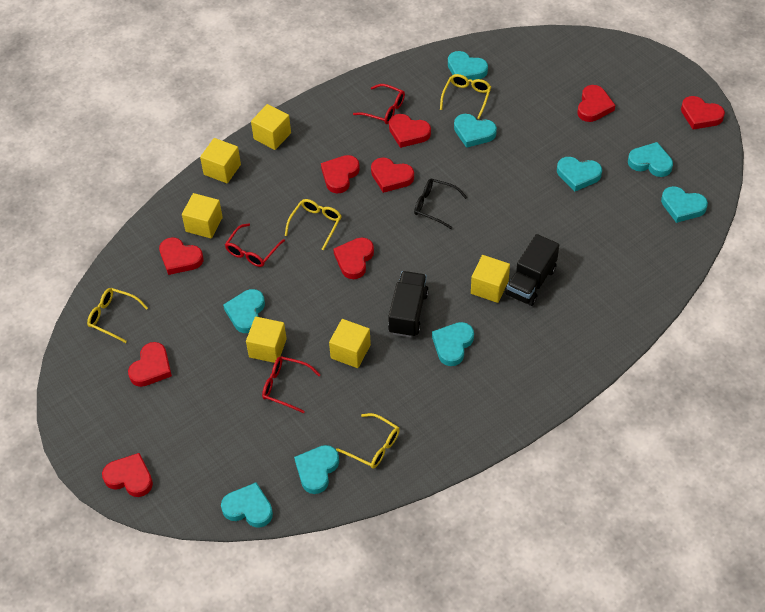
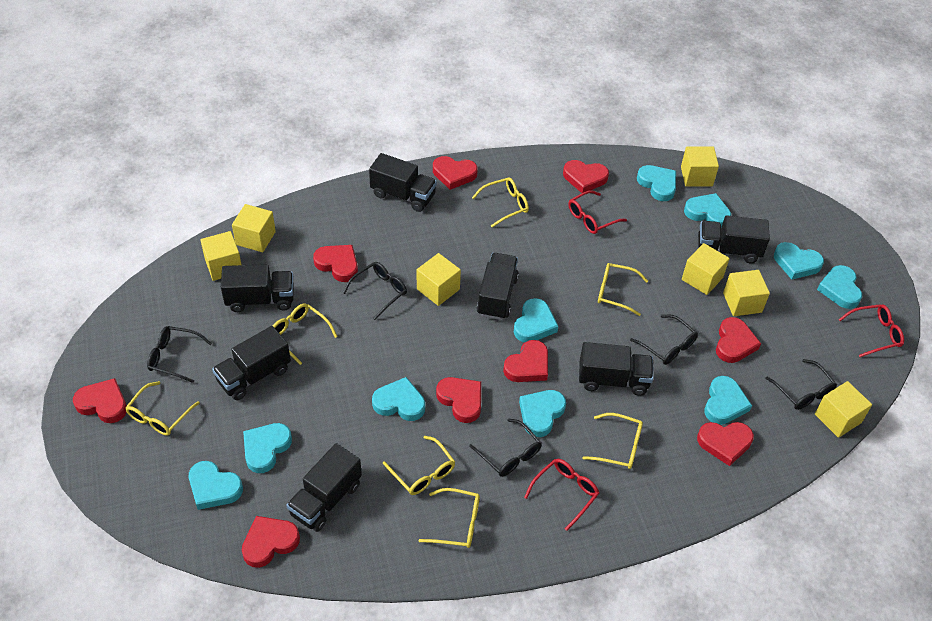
black glasses: 1 -> 5
black truck: 2 -> 7
turquoise heart: 9 -> 10
yellow cube: 6 -> 7
yellow glasses: 4 -> 7

